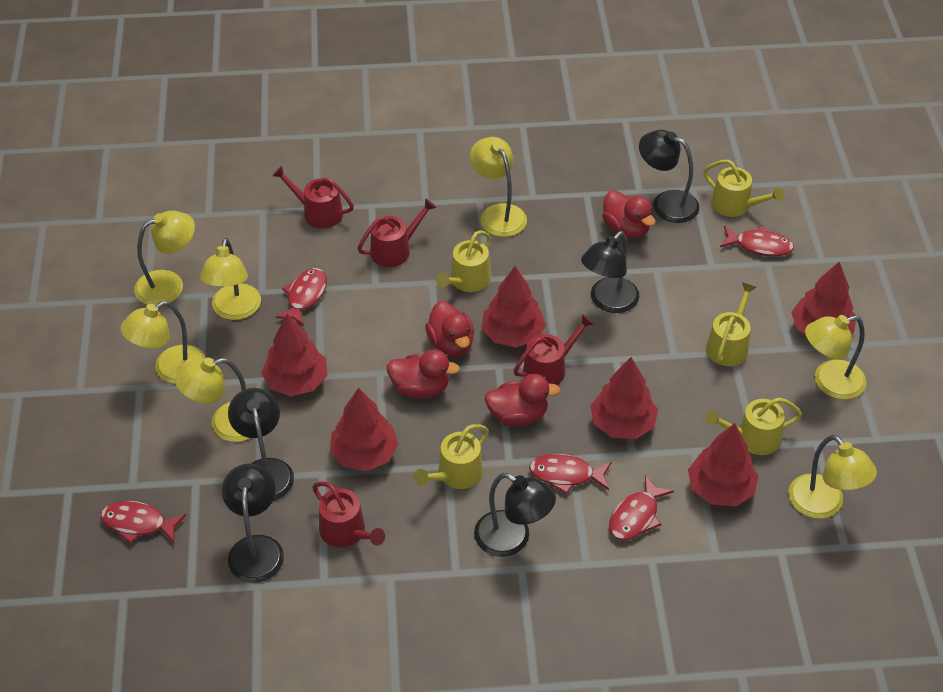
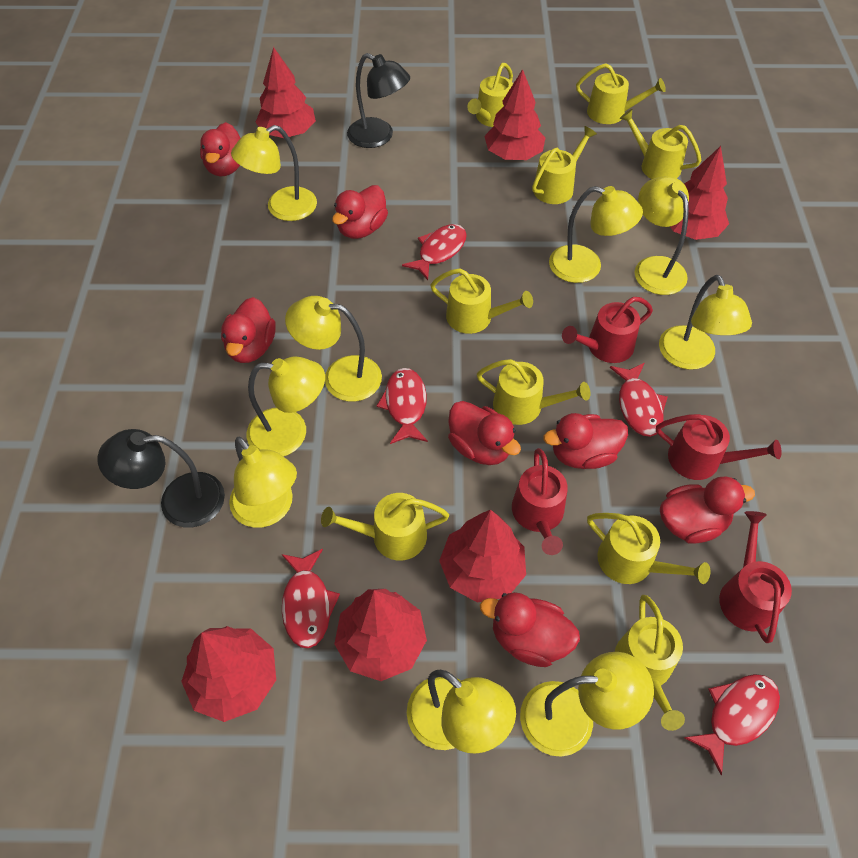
black lamp: 5 -> 2
red duck: 4 -> 7
yellow lamp: 7 -> 9
yellow watering can: 5 -> 9

